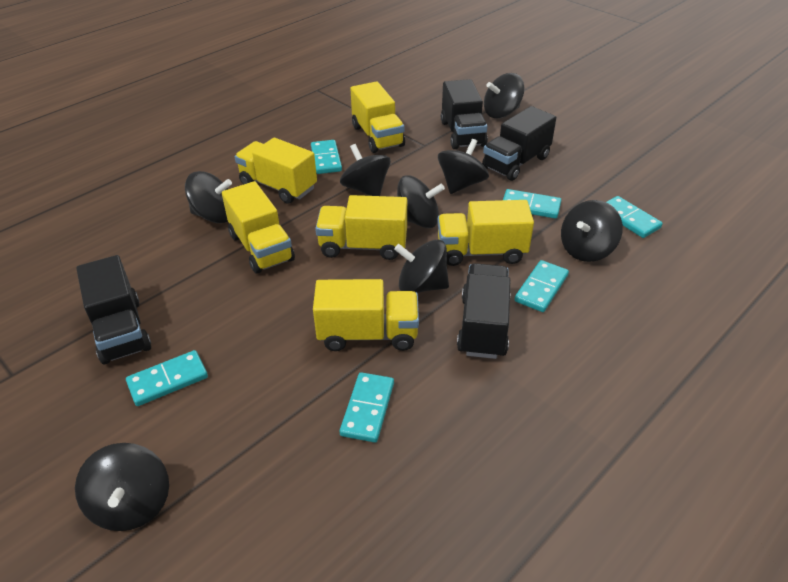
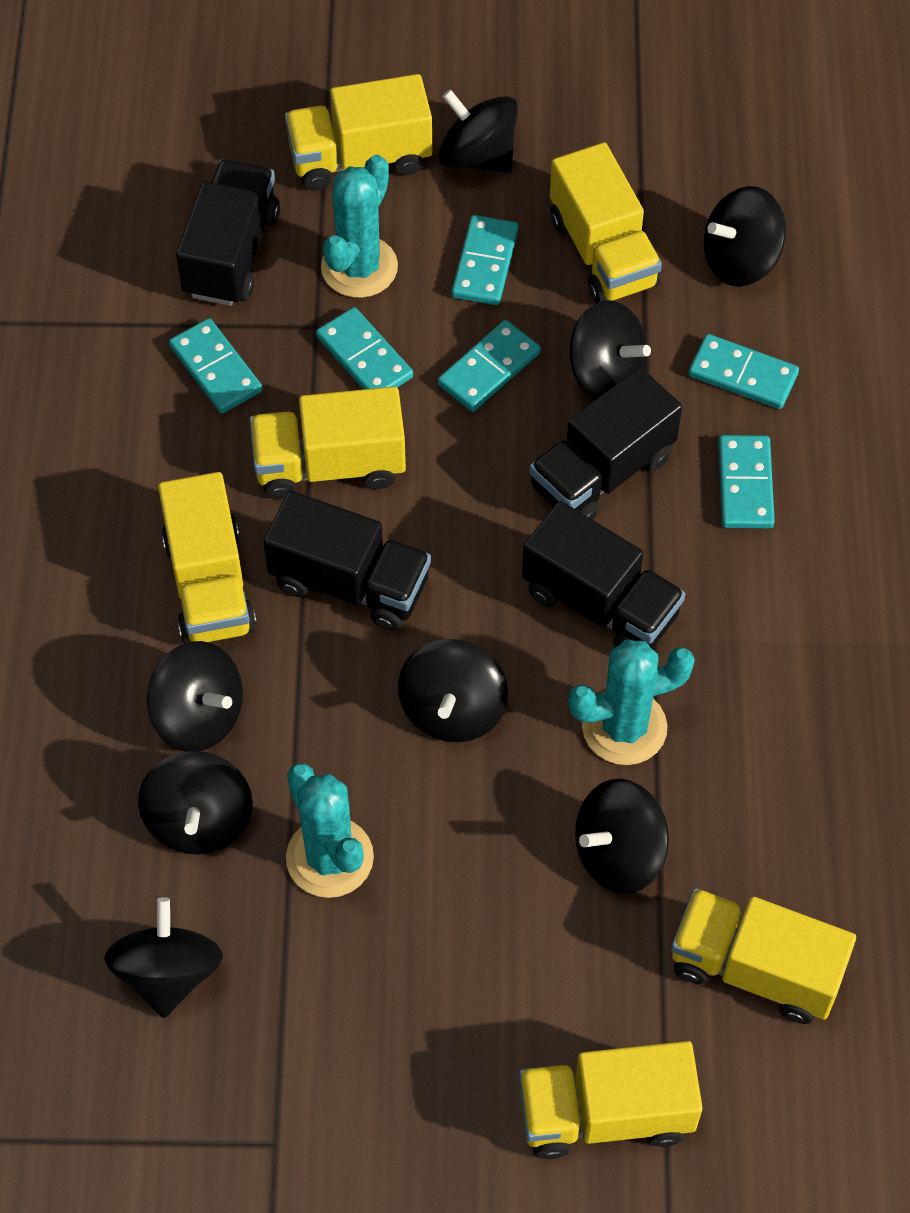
turquoise cactus: 0 -> 3

